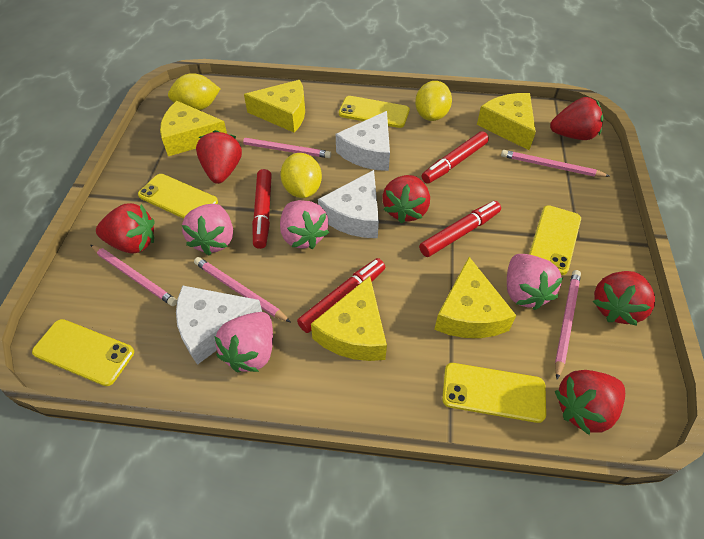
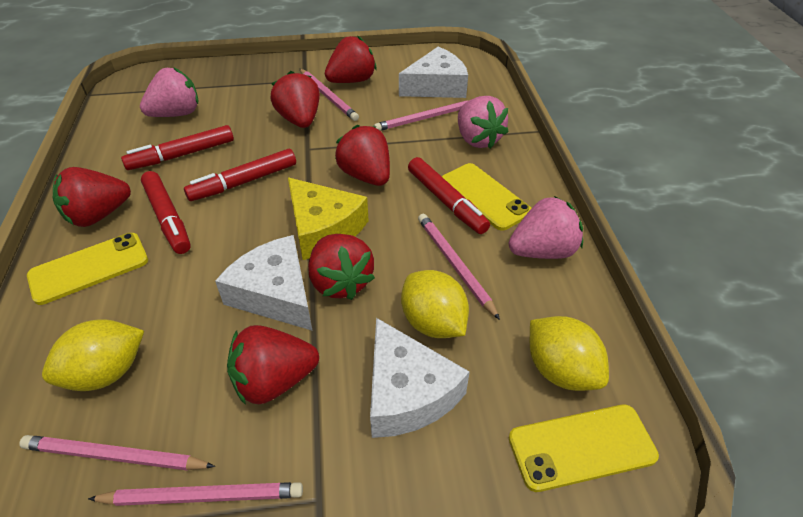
pink strawberry: 4 -> 3
yellow cheese: 5 -> 1
yellow phone: 5 -> 3

